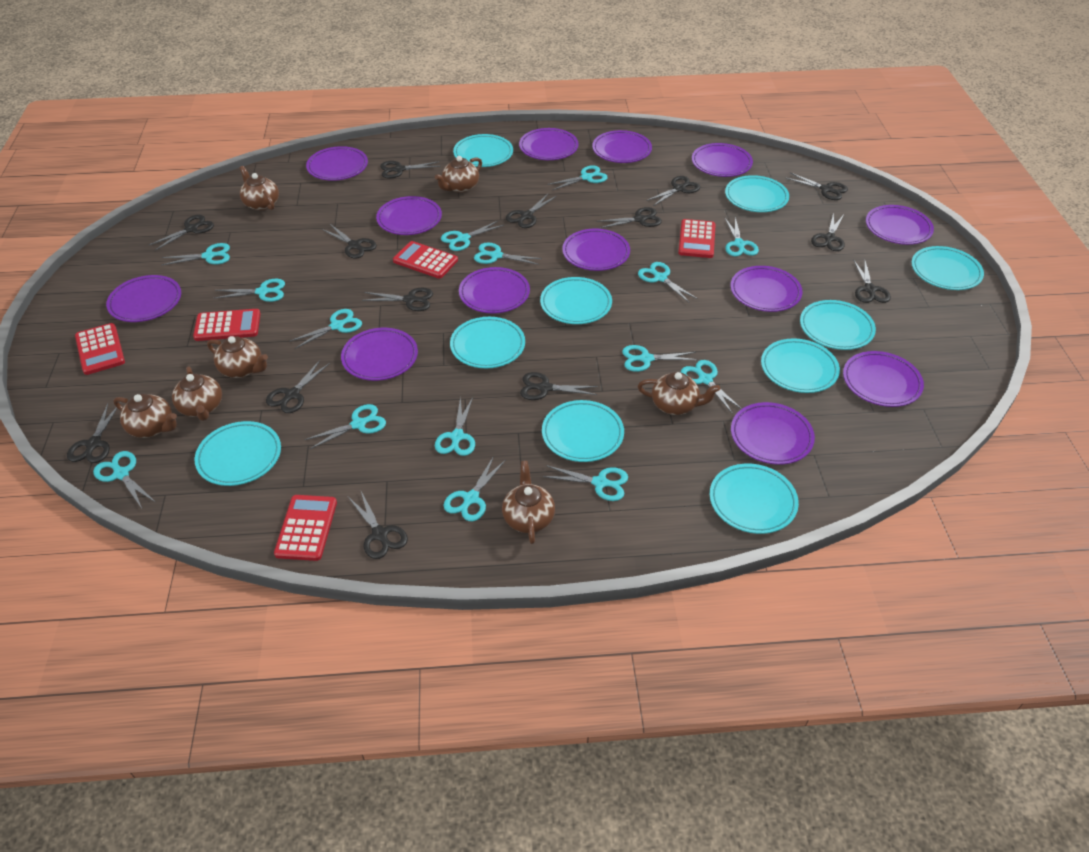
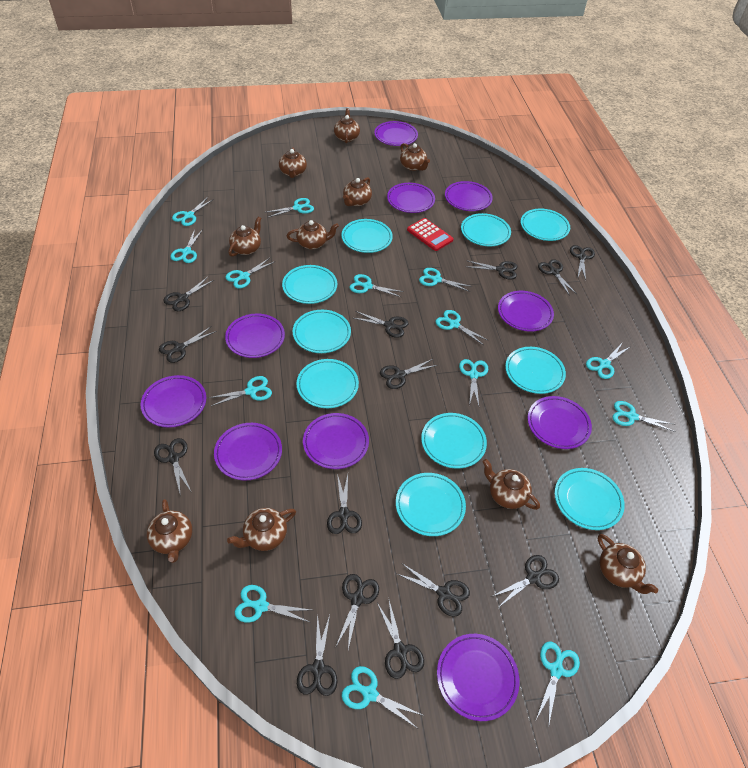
brown teapot: 7 -> 10
purple plate: 13 -> 10
red calculator: 5 -> 1
turquoise scissors: 15 -> 14

